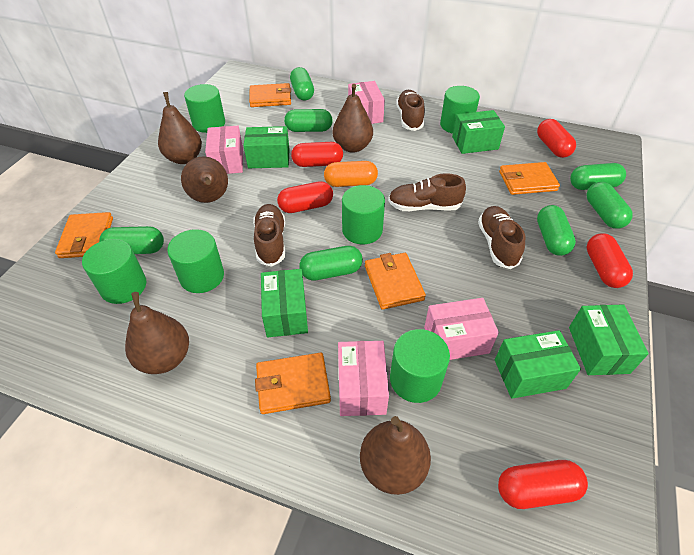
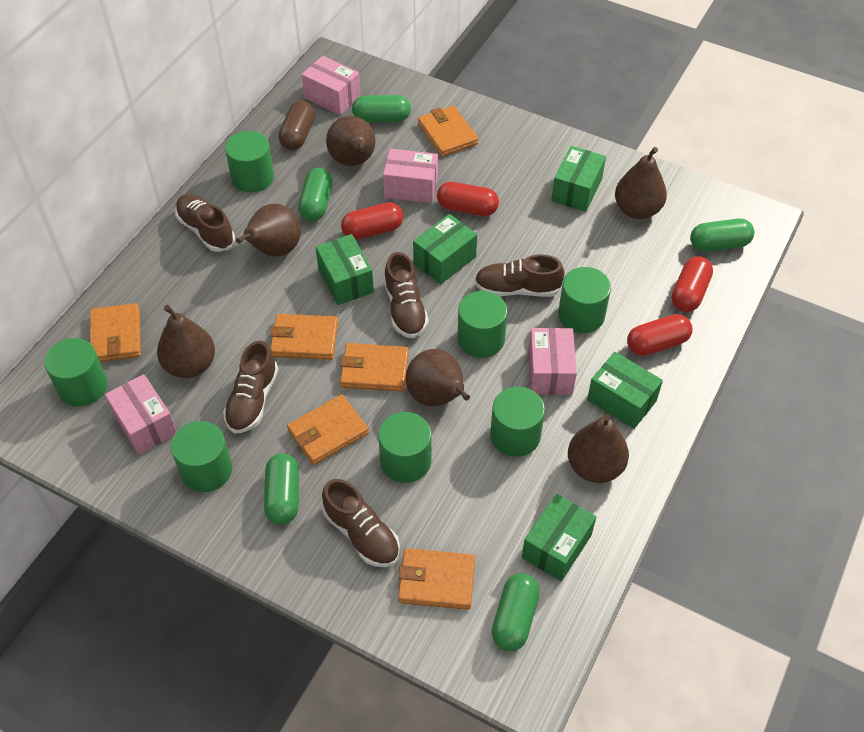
brown capsule: 0 -> 1
brown pear: 5 -> 6
brown shoe: 4 -> 5
green capsule: 7 -> 5
green cylinder: 6 -> 7
orange capsule: 1 -> 0
orange wallet: 5 -> 6
red capsule: 5 -> 4

